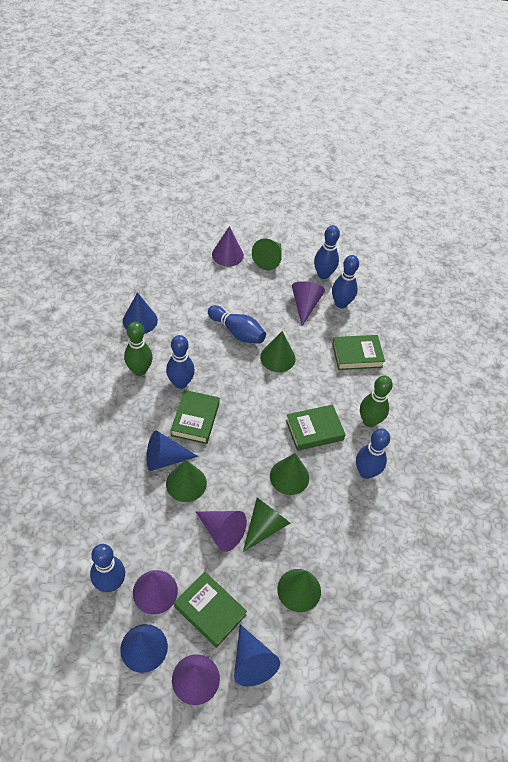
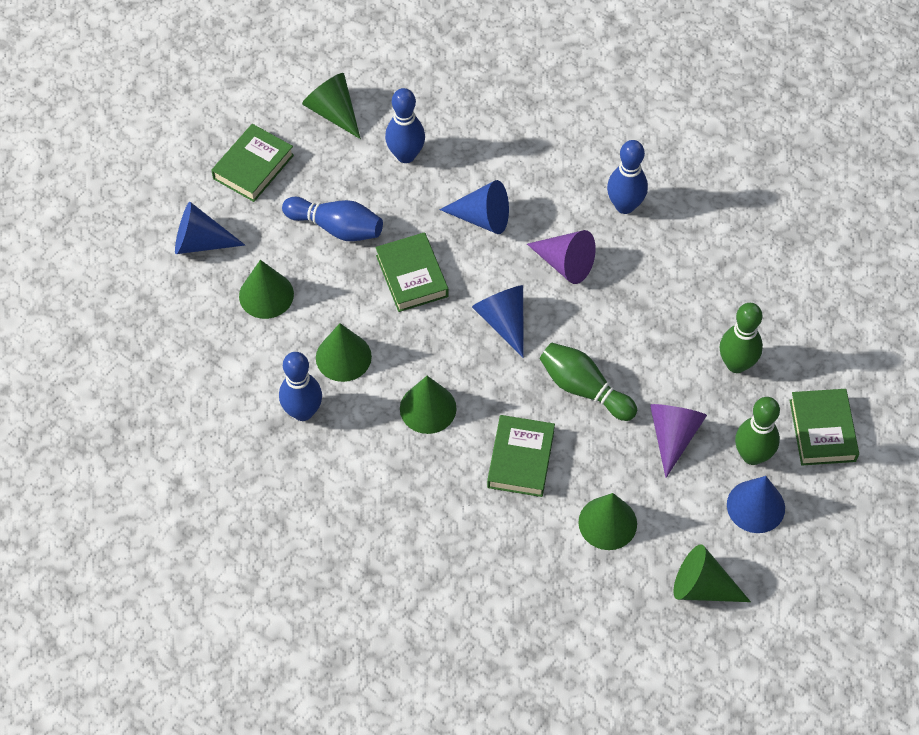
blue bowling pin: 6 -> 4
green bowling pin: 2 -> 3
purple cone: 5 -> 2

